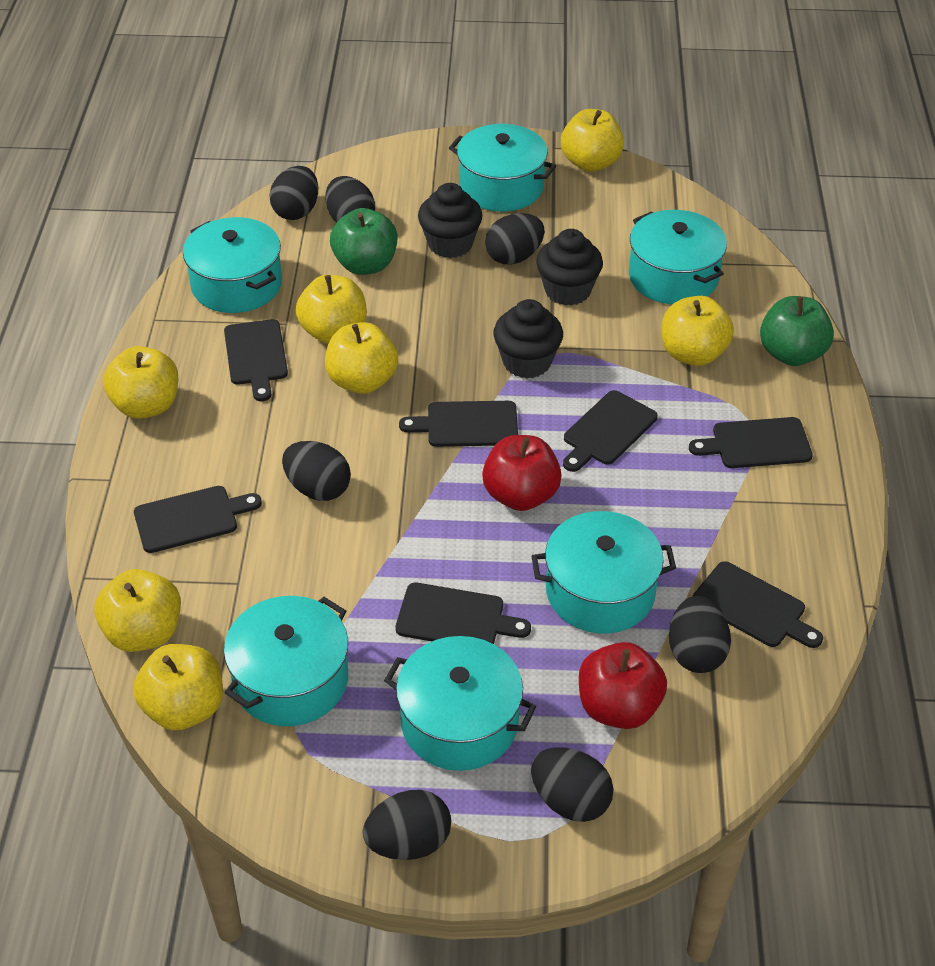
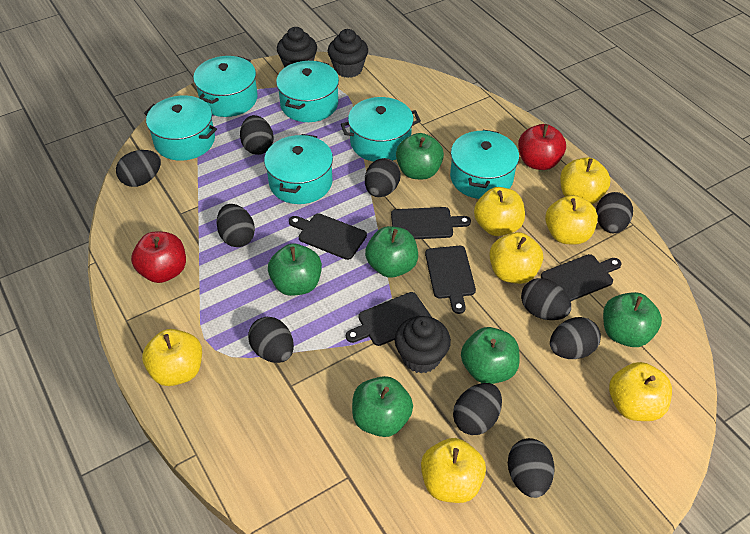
black cutting board: 7 -> 5
black egg: 7 -> 10
green apple: 2 -> 6

